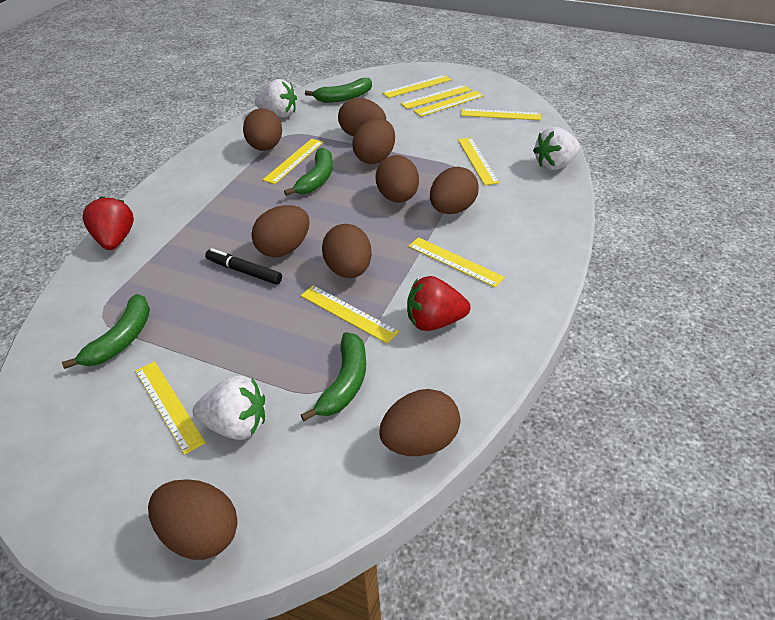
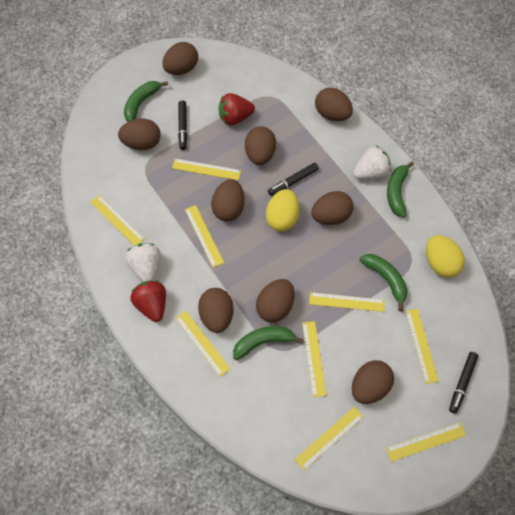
black marker: 1 -> 3
white strawberry: 3 -> 2
yellow egg: 0 -> 2

